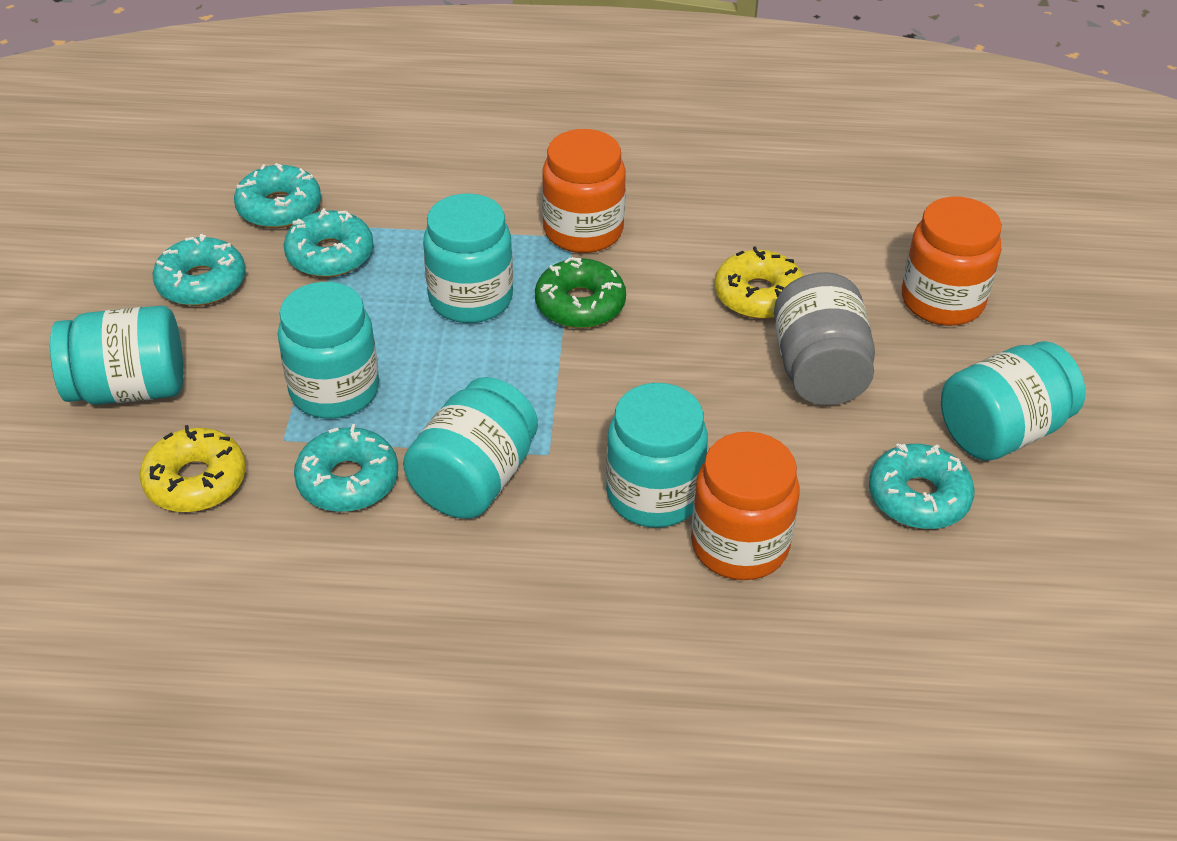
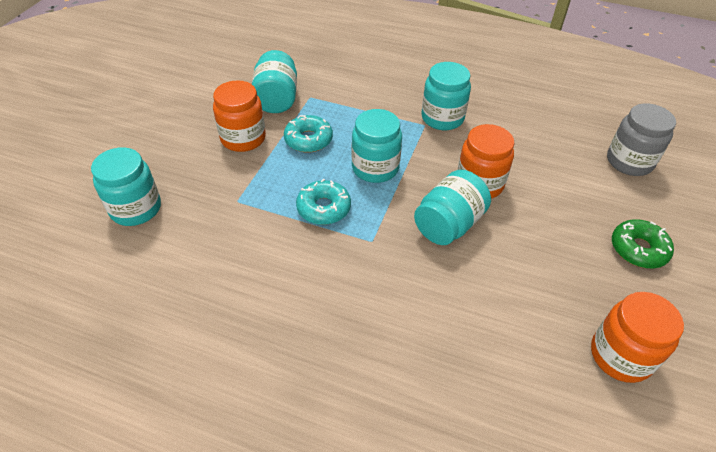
turquoise donut: 5 -> 2
turquoise jar: 6 -> 5
yellow donut: 2 -> 0

